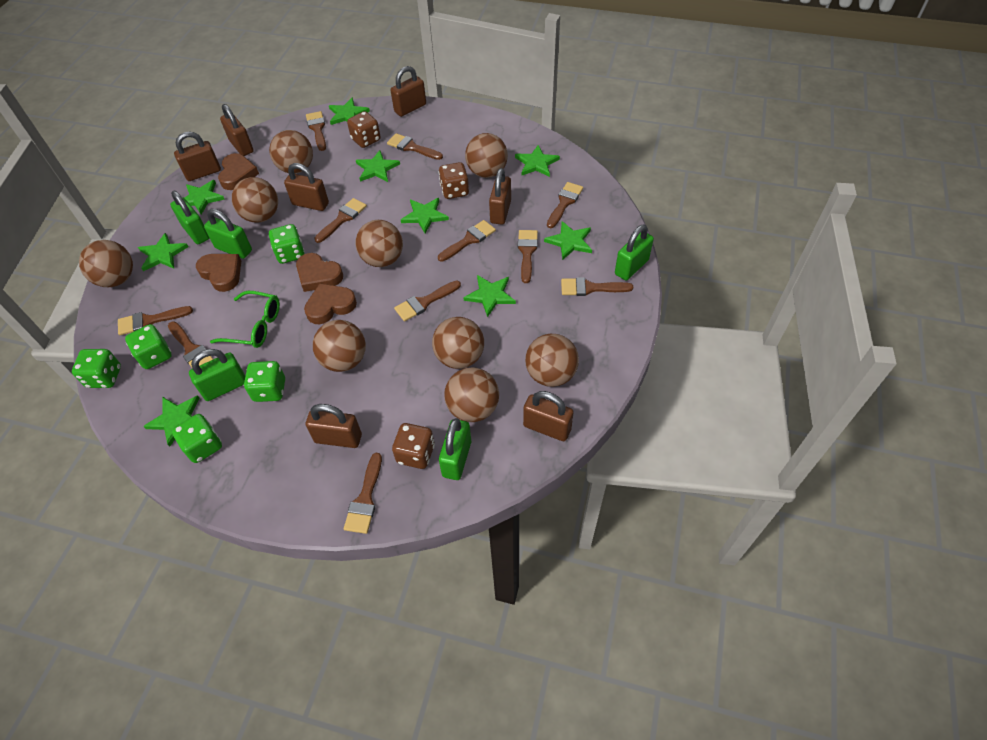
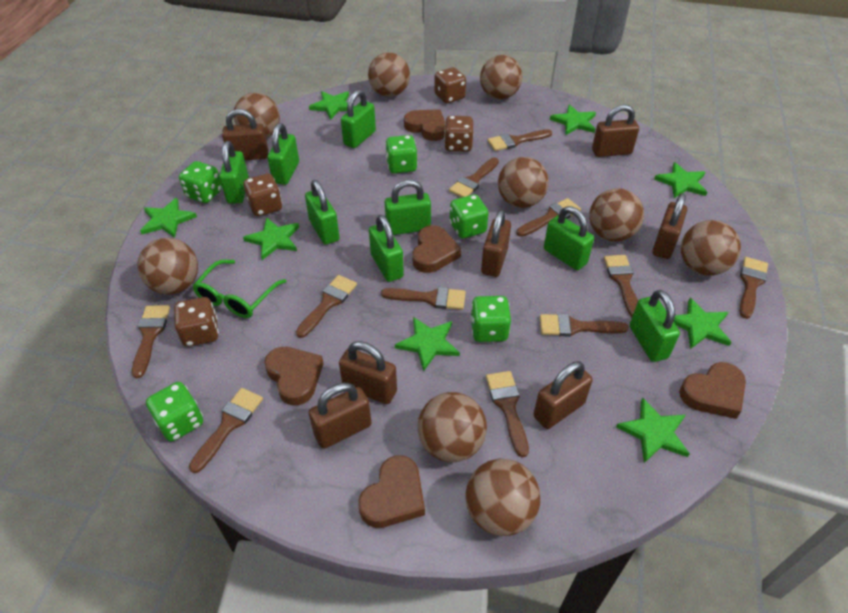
brown dice: 3 -> 4
brown heart: 4 -> 5
green padlock: 5 -> 8
green star: 9 -> 8

